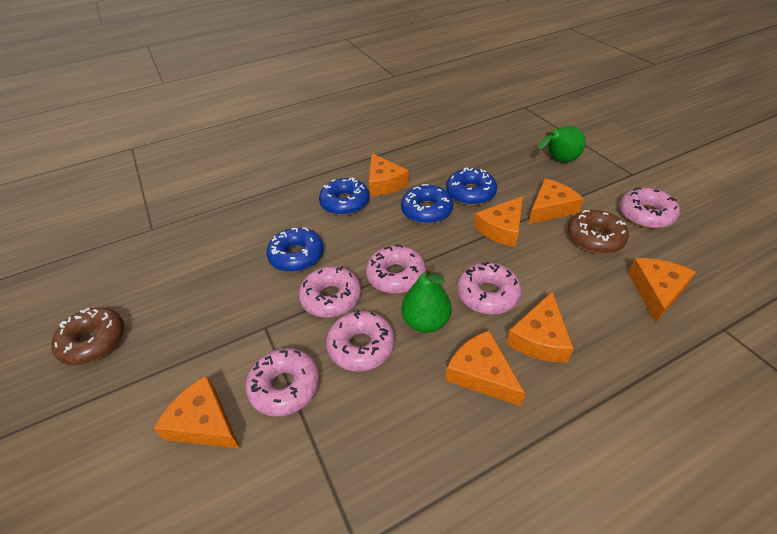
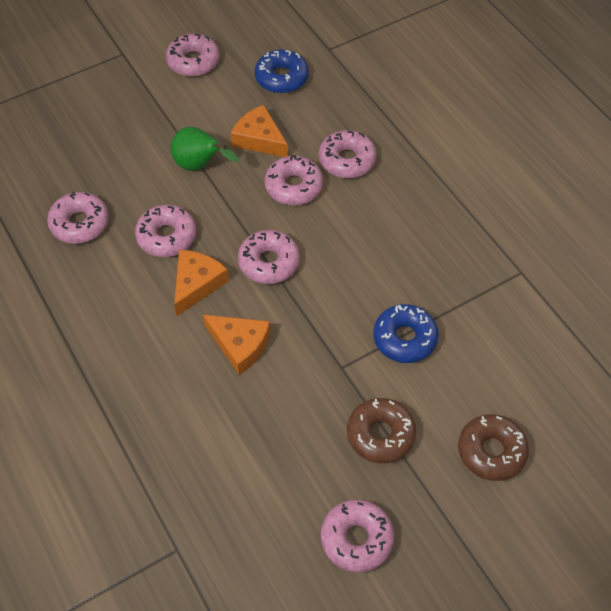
blue donut: 4 -> 2
green pear: 2 -> 1
orange cheese: 7 -> 3
pink donut: 6 -> 7

